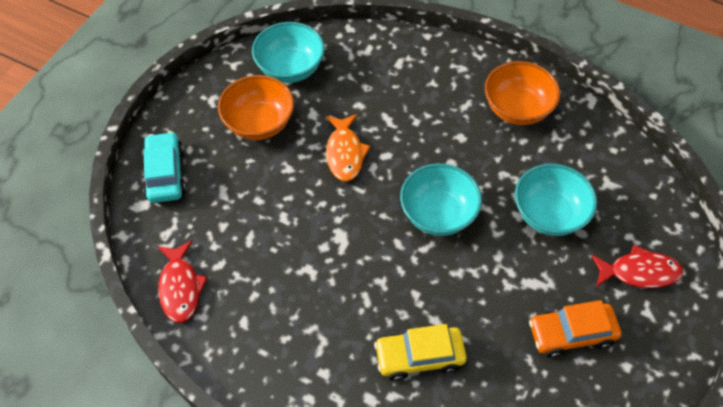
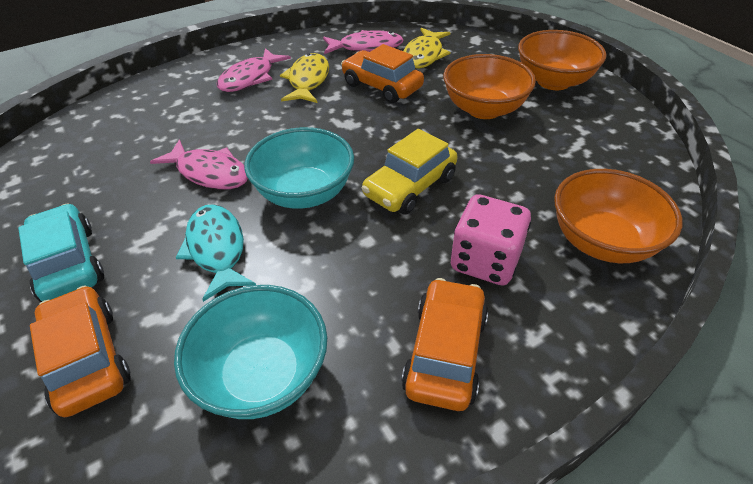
orange bowl: 2 -> 3
orange car: 1 -> 3
orange fish: 1 -> 0
pink dice: 0 -> 1
pink fish: 0 -> 3
red fish: 2 -> 0
turquoise bowl: 3 -> 2
turquoise fish: 0 -> 1
yellow fish: 0 -> 2

